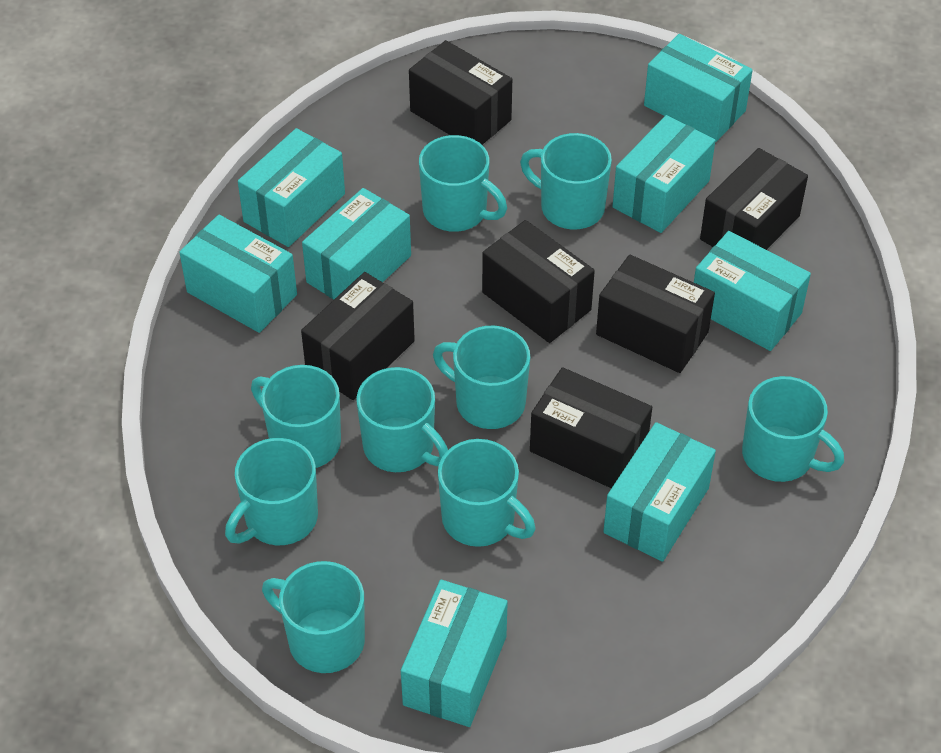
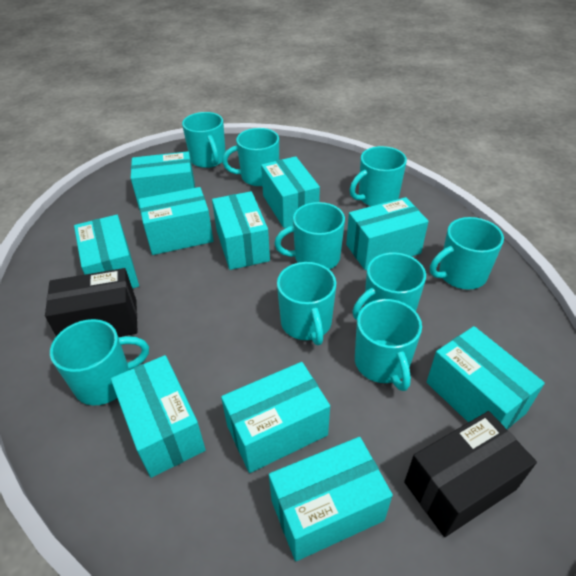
black box: 6 -> 2
turquoise box: 8 -> 10

